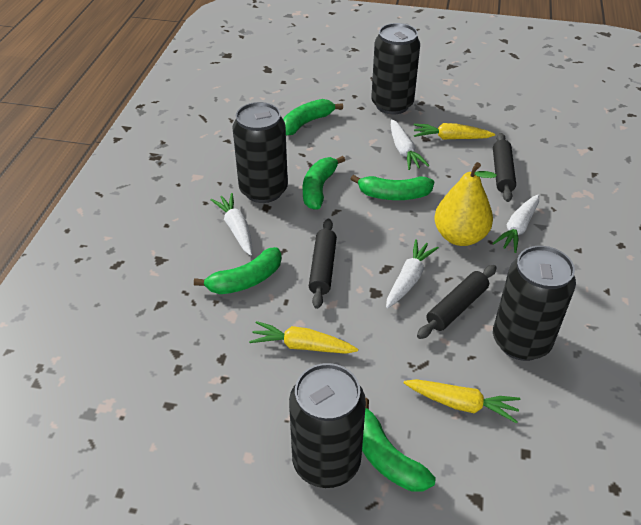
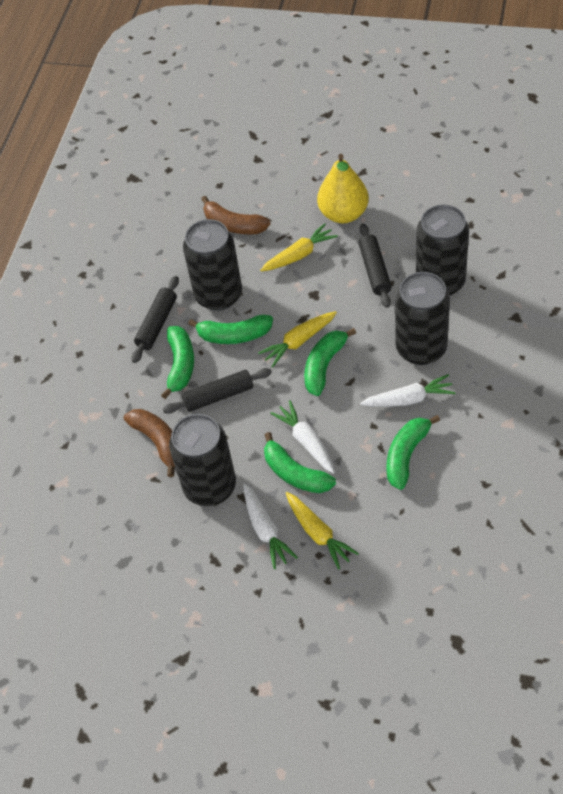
brown banana: 0 -> 2
white carrot: 4 -> 3

